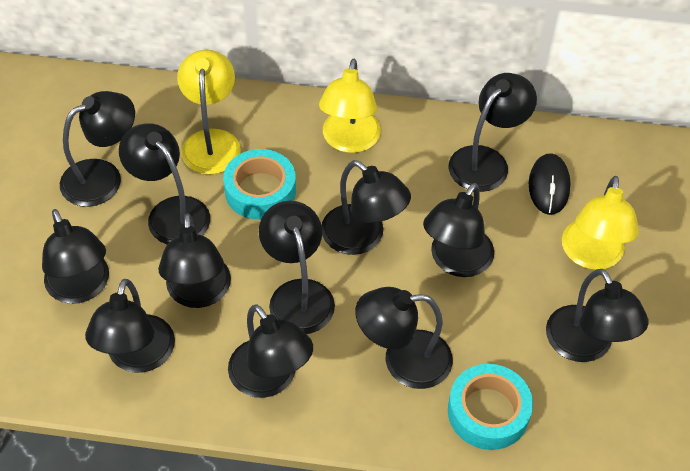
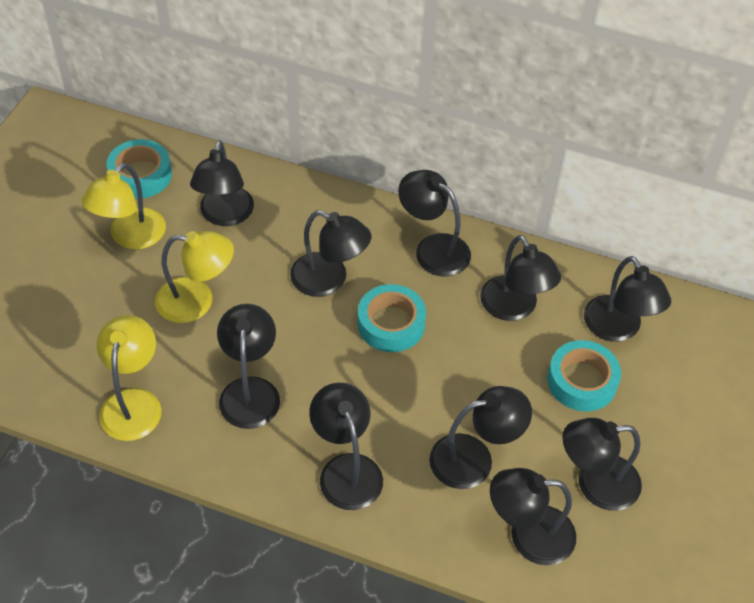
black lamp: 12 -> 10
black mouse: 1 -> 0
turquoise tape: 2 -> 3

